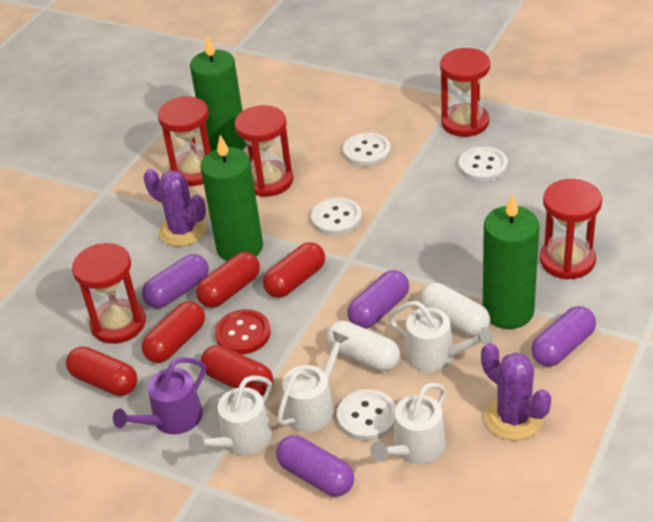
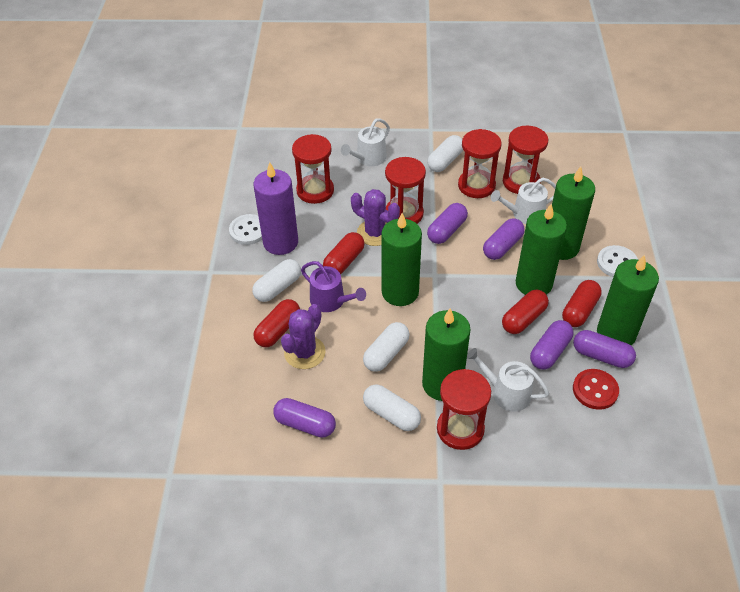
green candle: 3 -> 5
purple candle: 0 -> 1
purple capsule: 4 -> 5
red capsule: 5 -> 4
white button: 4 -> 2
white capsule: 2 -> 4
white watering can: 4 -> 3

